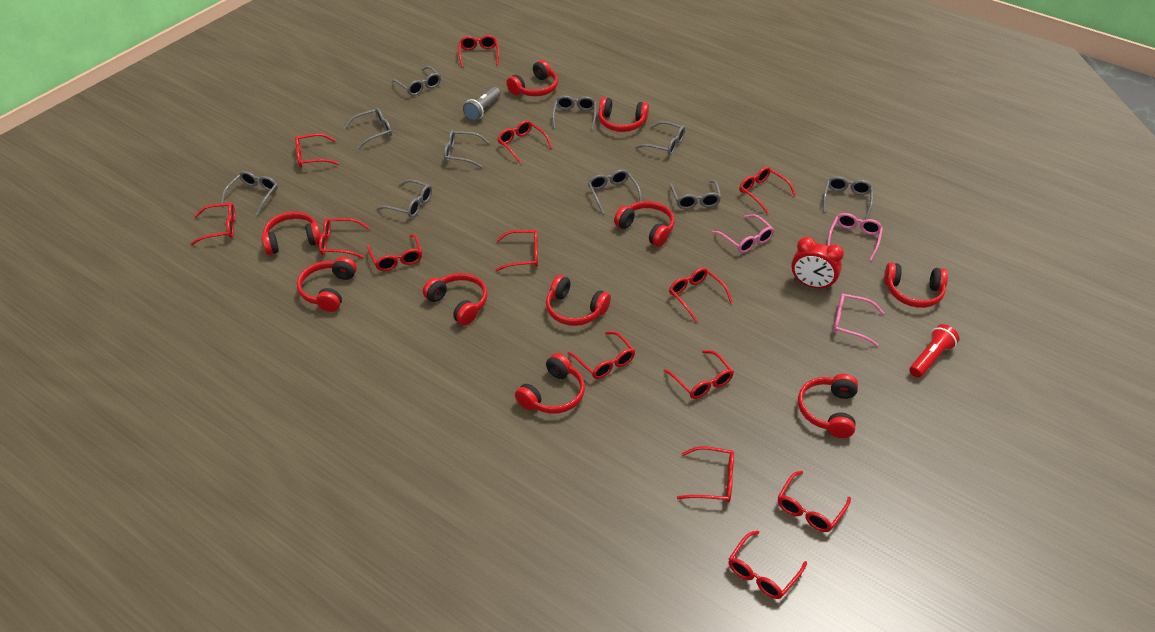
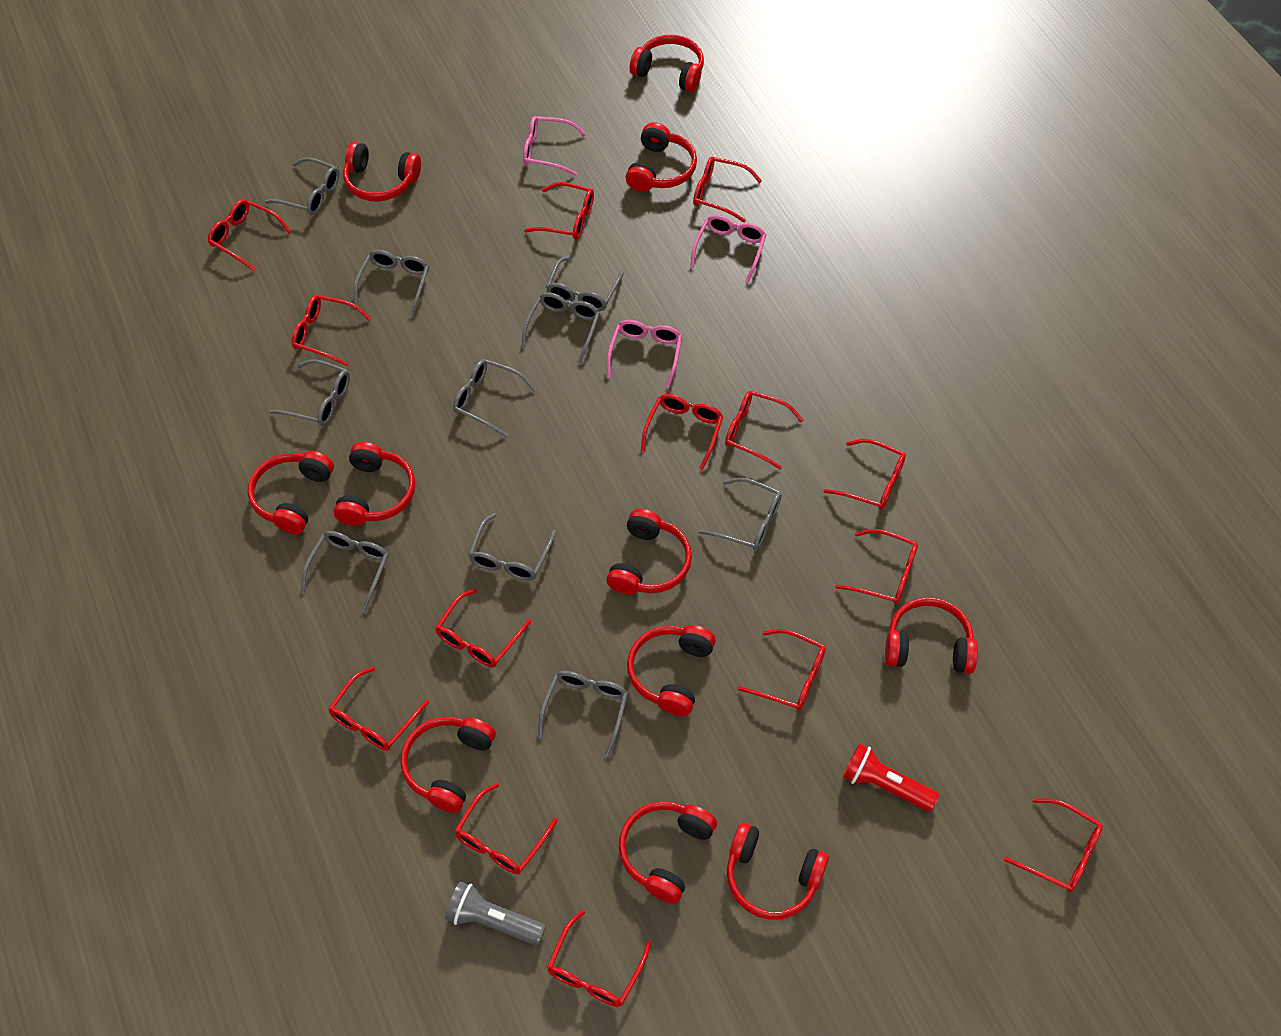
red clock: 1 -> 0
red headphones: 10 -> 11

